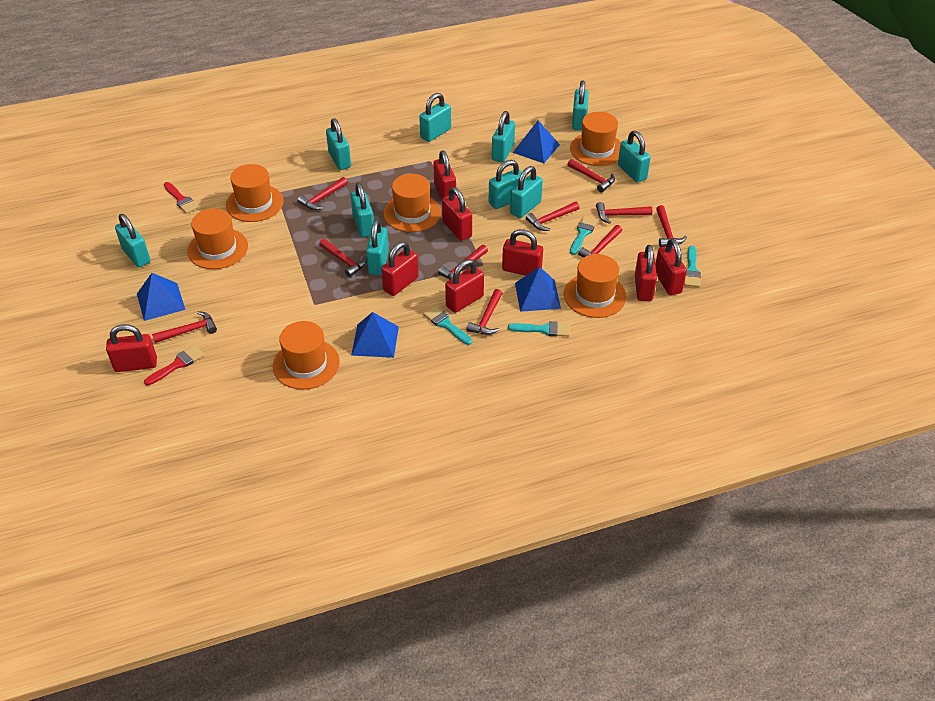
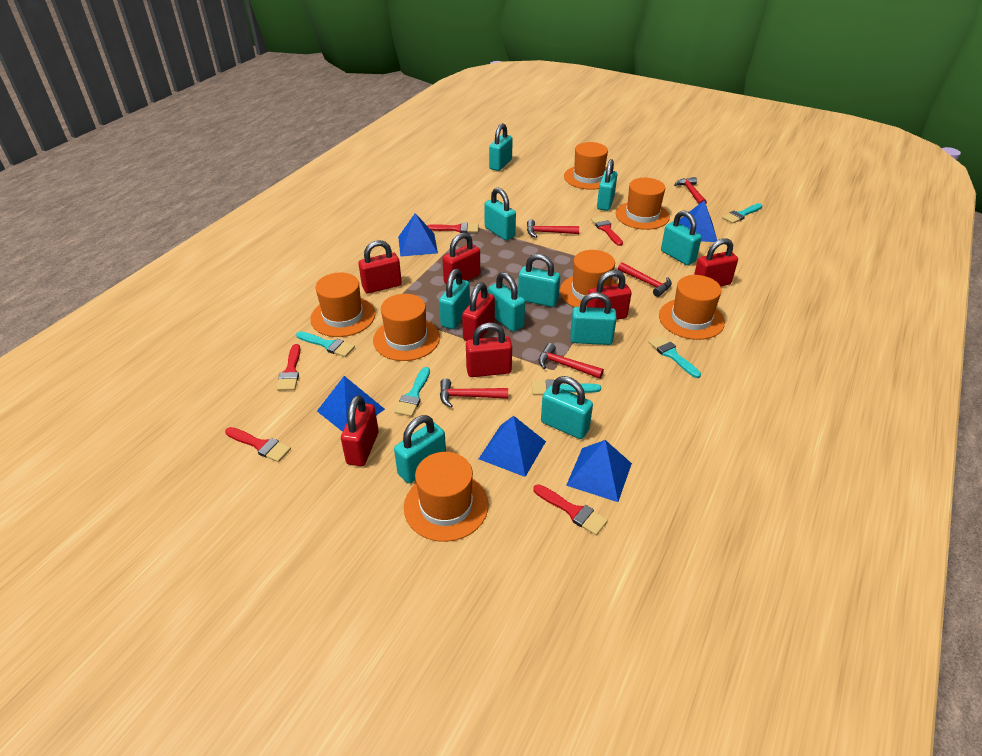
blue pyramid: 4 -> 5
orange hat: 6 -> 7
red brush: 2 -> 5
red hammer: 10 -> 5
red padlock: 8 -> 7
turquoise brush: 4 -> 5

